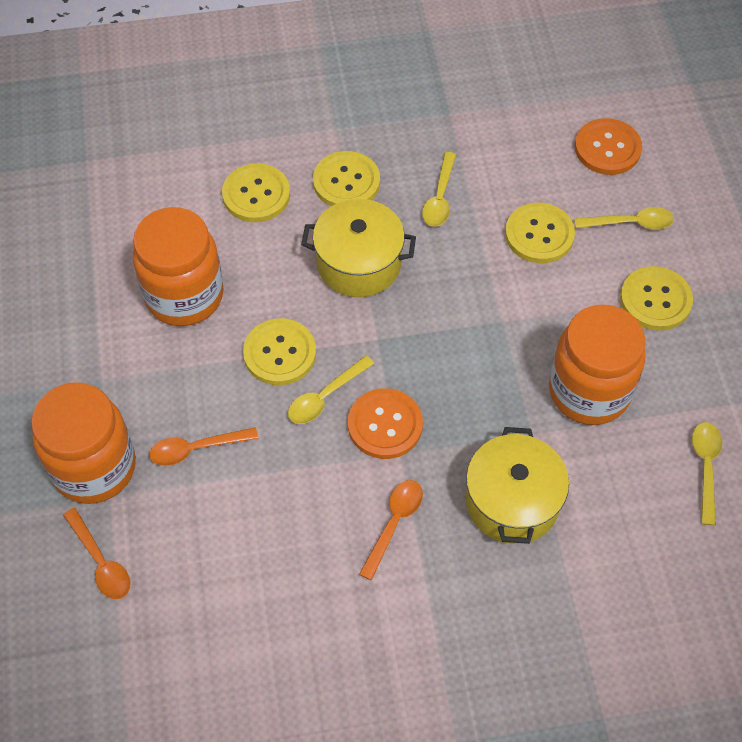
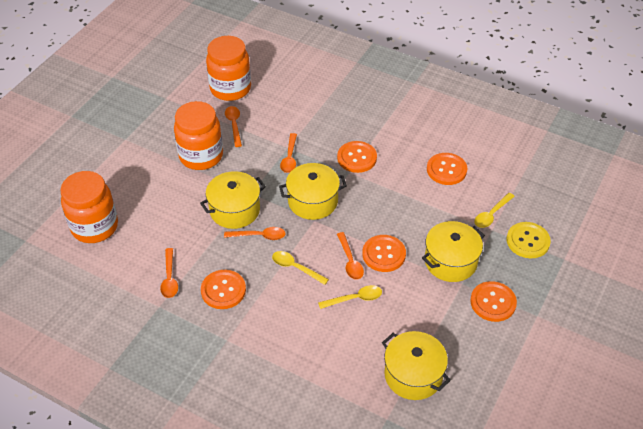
orange button: 2 -> 5
orange spoon: 3 -> 5
yellow button: 5 -> 1
yellow pot: 2 -> 4
yellow spoon: 4 -> 3

